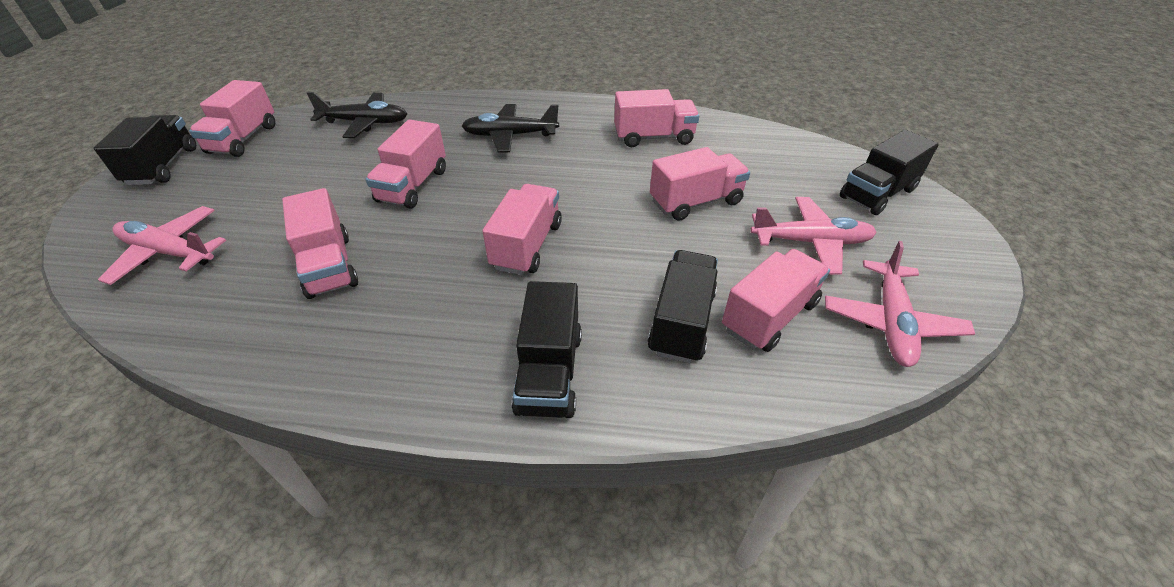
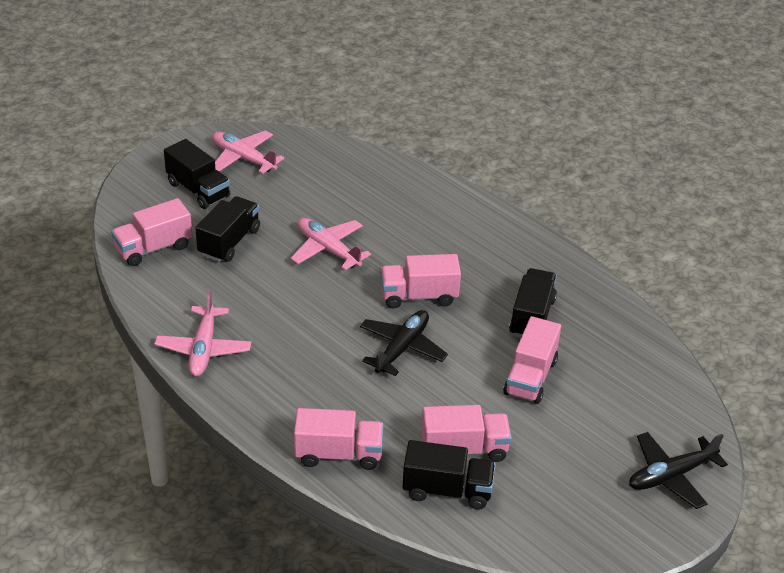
pink truck: 7 -> 5

